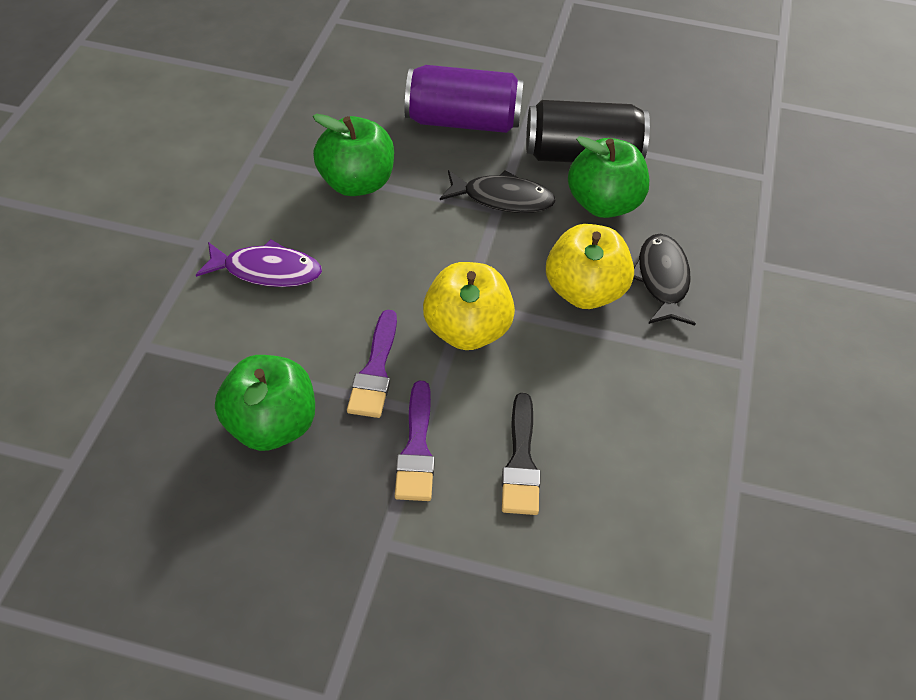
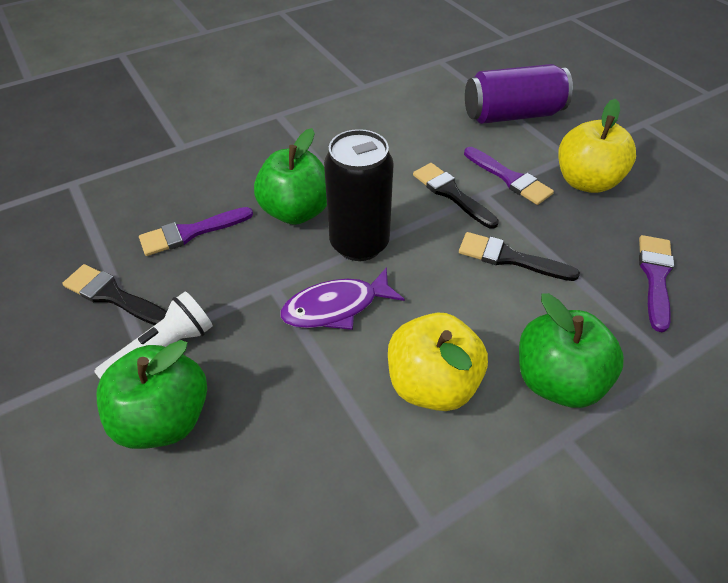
black brush: 1 -> 3
black fish: 2 -> 0
purple brush: 2 -> 3
white flashlight: 0 -> 1

